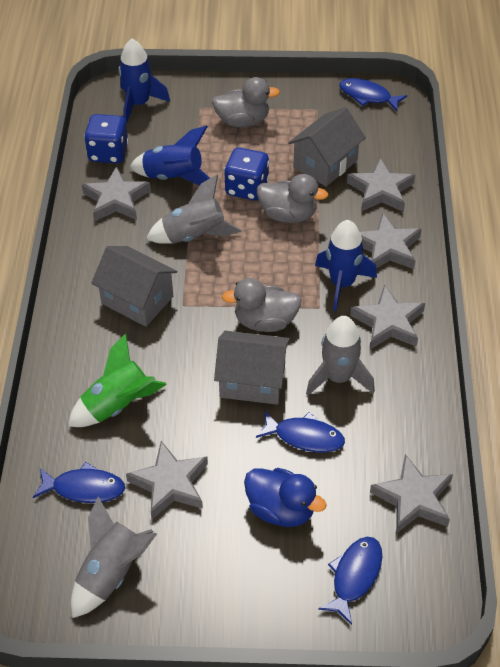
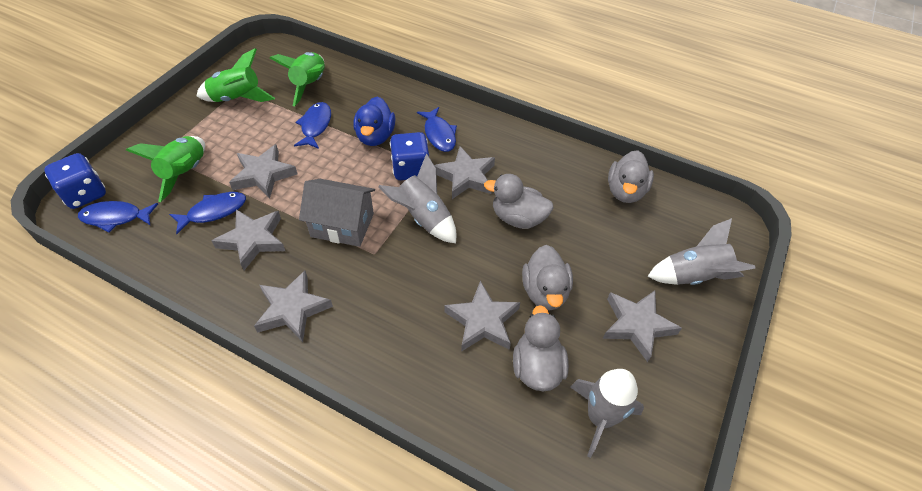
blue rocket: 3 -> 0
green rocket: 1 -> 3
grey duck: 3 -> 4
grey house: 3 -> 1

